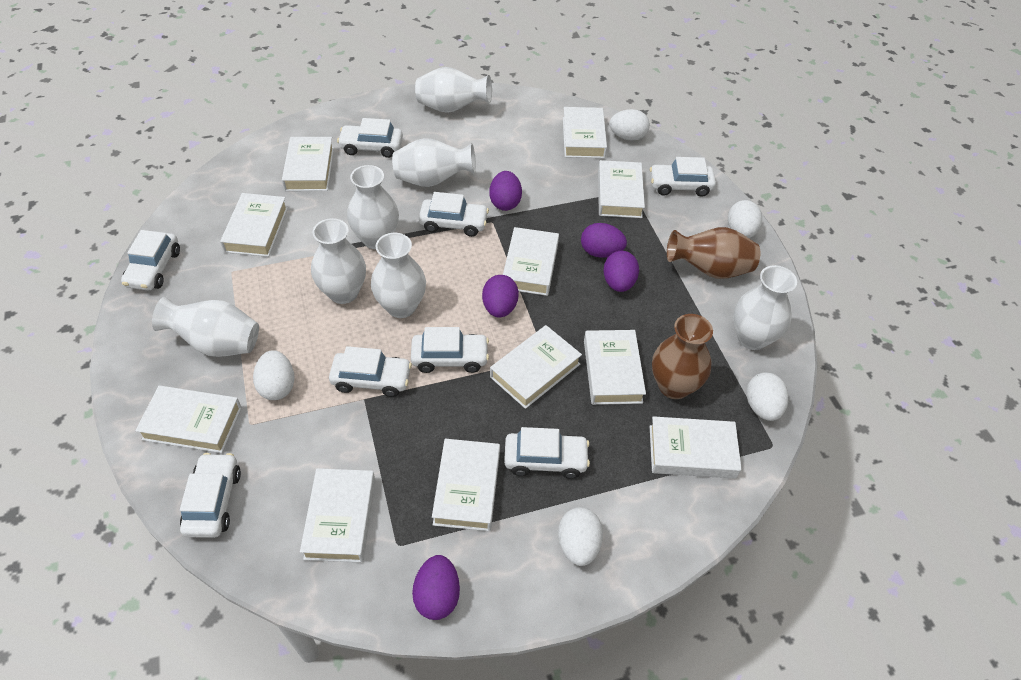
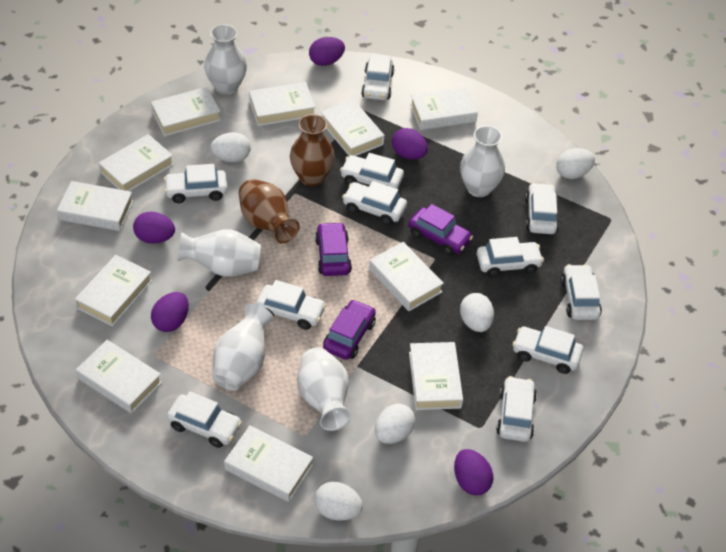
purple car: 0 -> 3
white car: 8 -> 11
white vase: 7 -> 5

